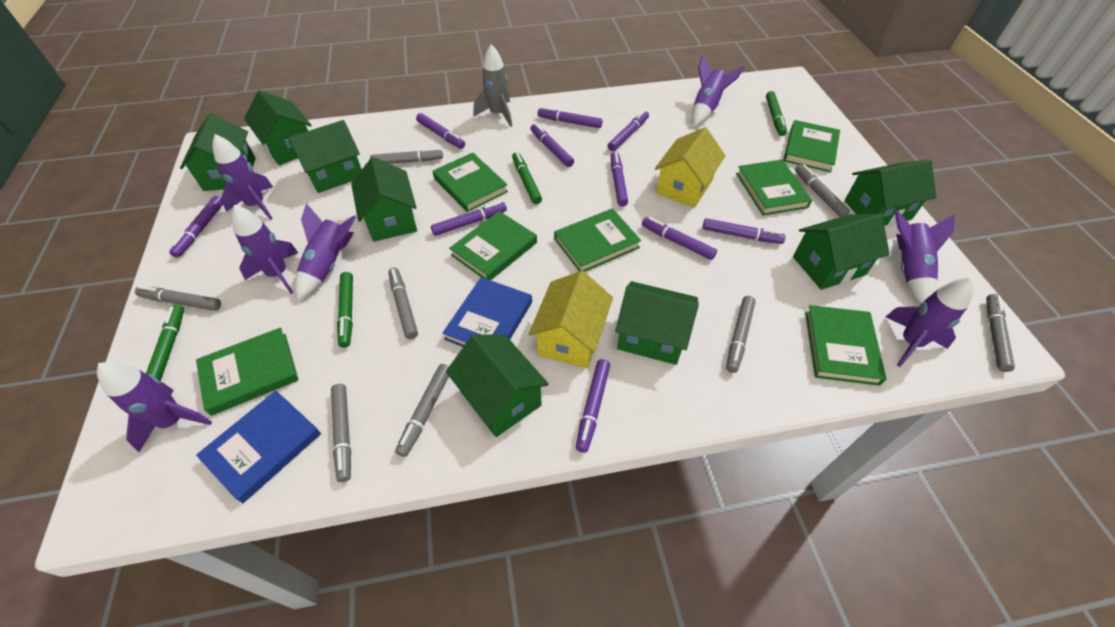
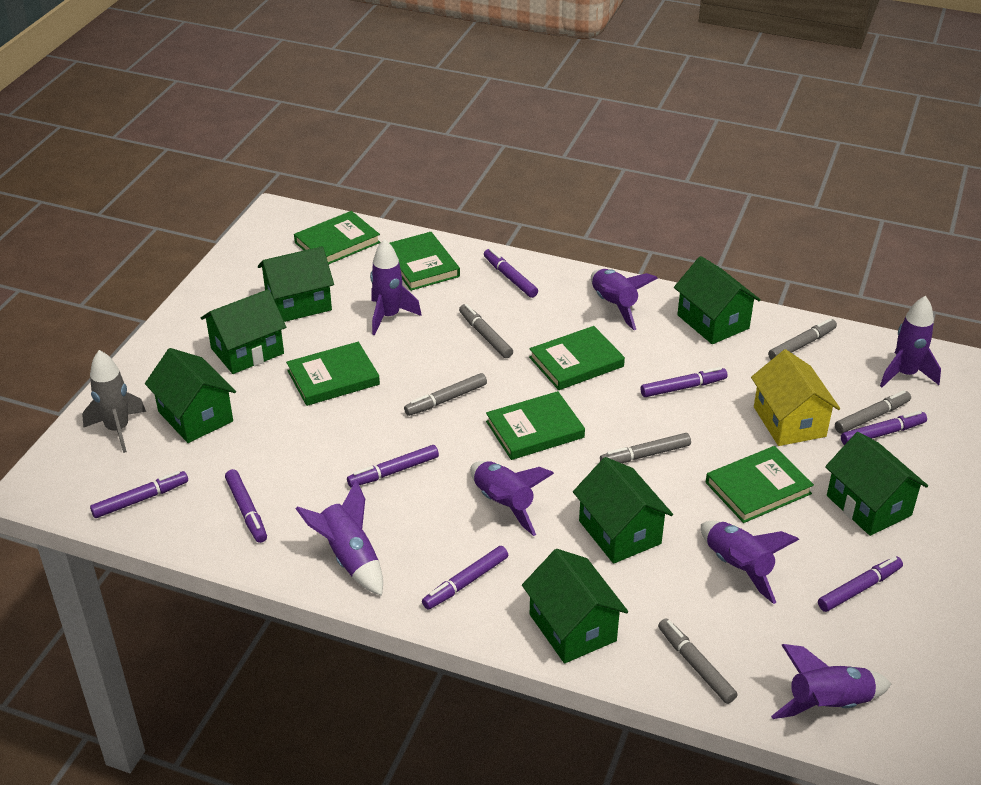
blue book: 2 -> 0
green book: 7 -> 6
green house: 8 -> 7
green marker: 4 -> 0
grey marker: 8 -> 6
purple marker: 10 -> 8
yellow house: 2 -> 1

